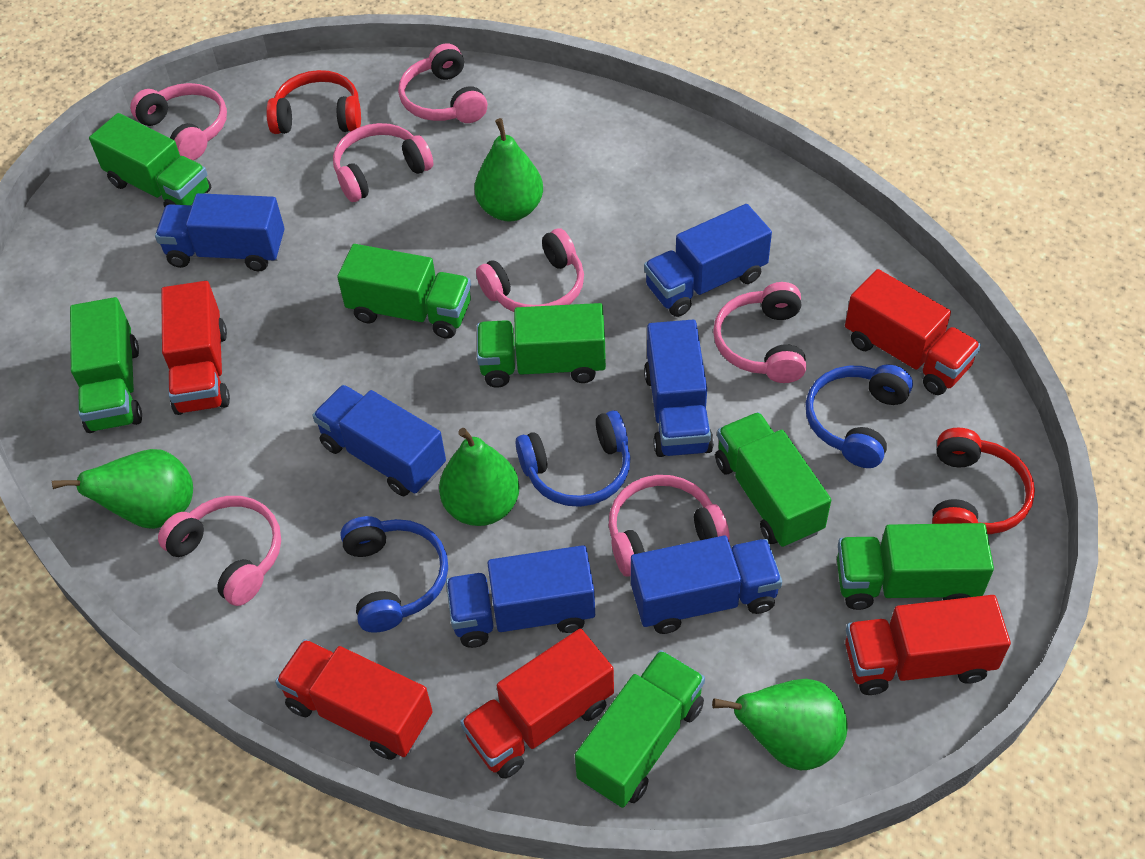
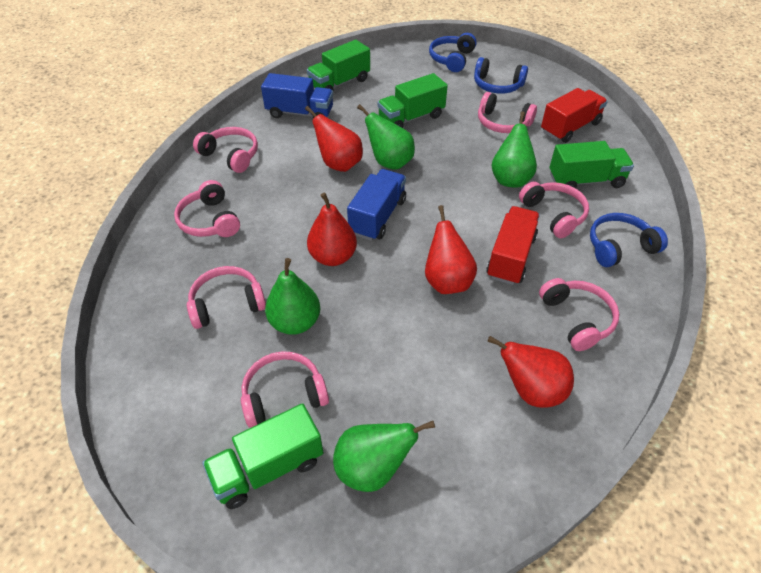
blue truck: 6 -> 2
green truck: 7 -> 4
red headphones: 2 -> 0
red pear: 0 -> 4
red truck: 5 -> 2

